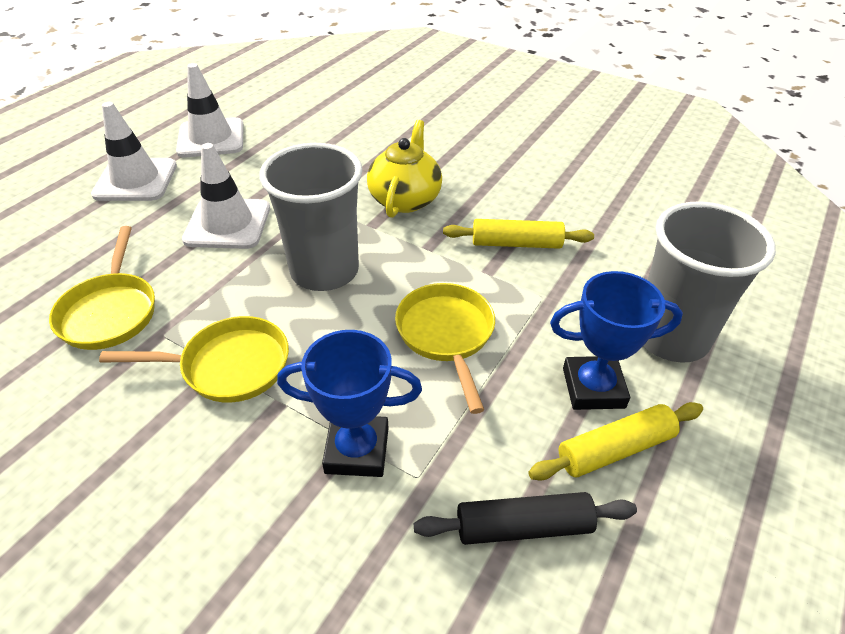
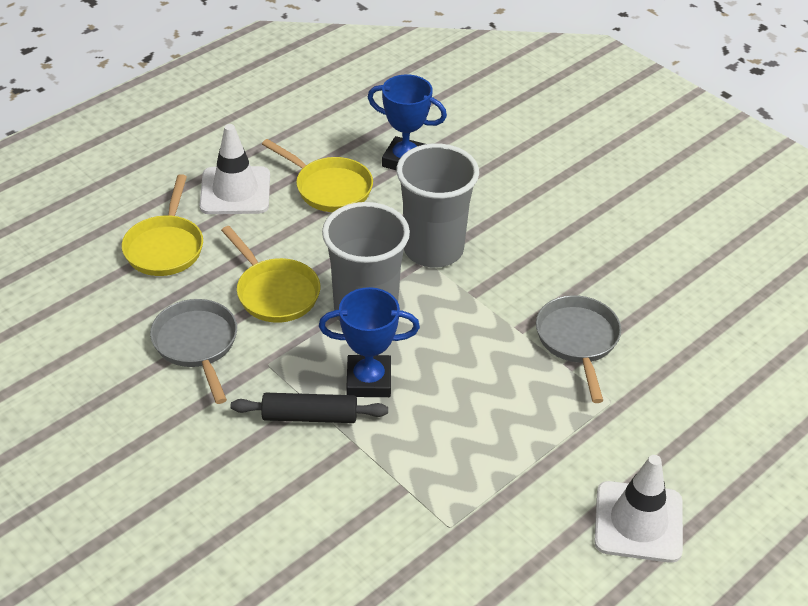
grey pan: 0 -> 2
white traffic cone: 3 -> 2
yellow rolling pin: 2 -> 0
yellow teapot: 1 -> 0

